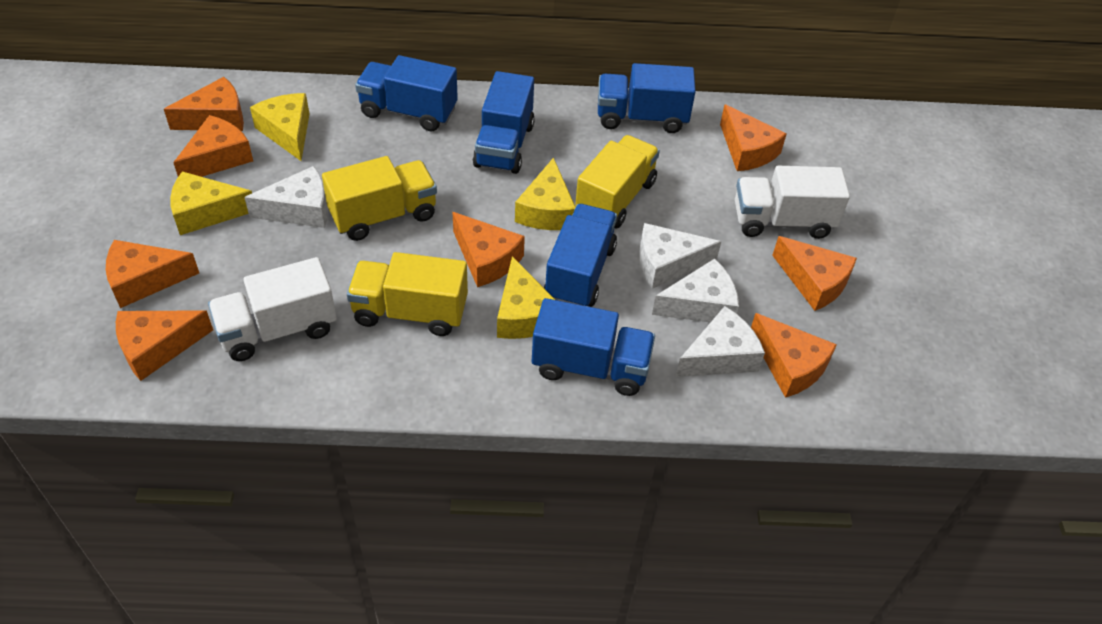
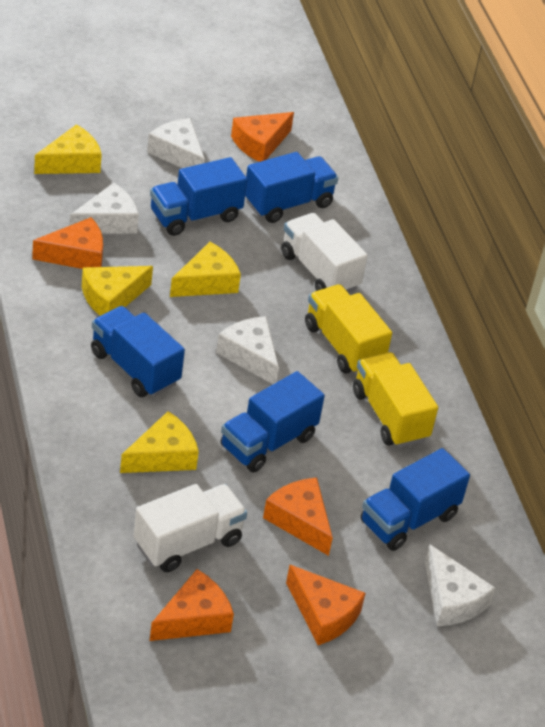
orange cheese: 8 -> 5
yellow truck: 3 -> 2

